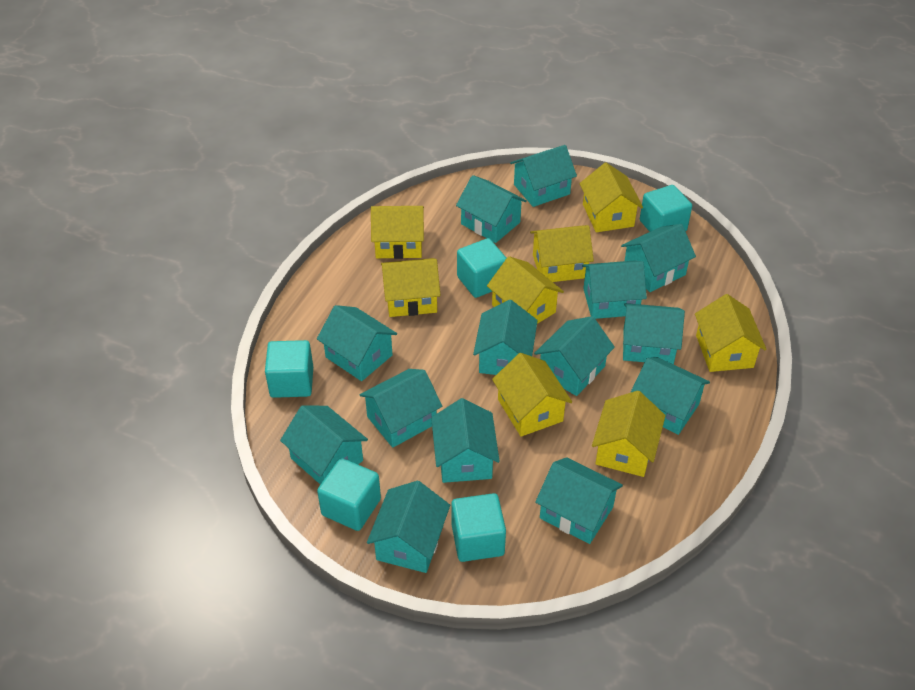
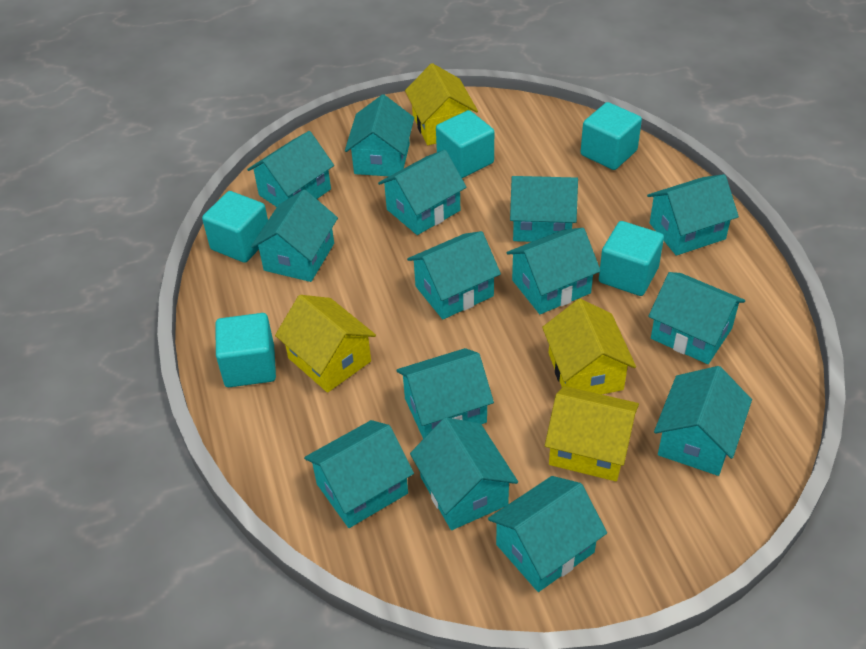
yellow house: 8 -> 4

